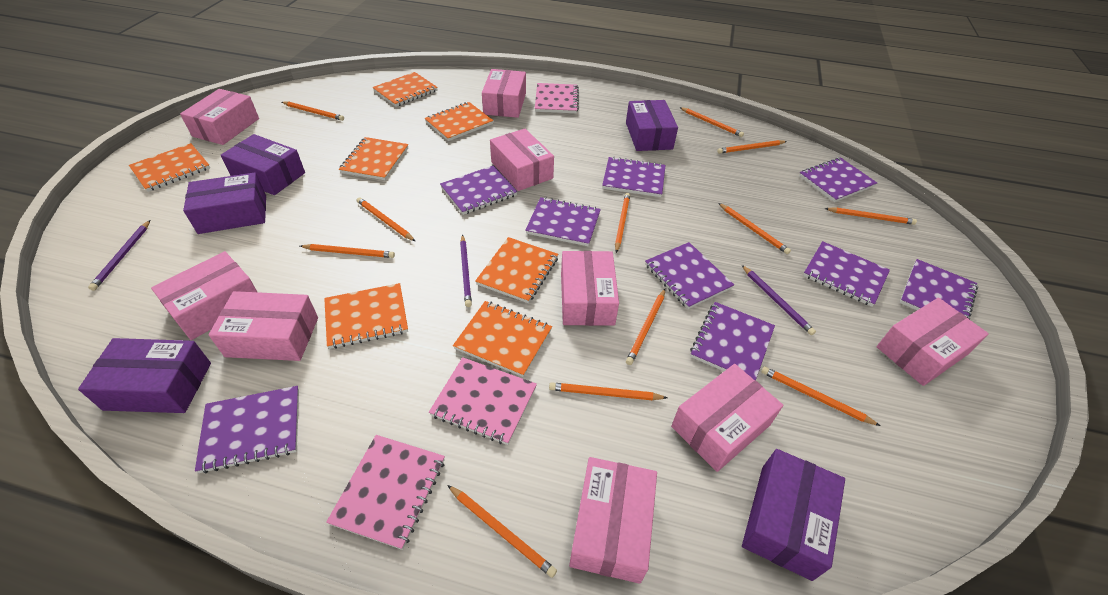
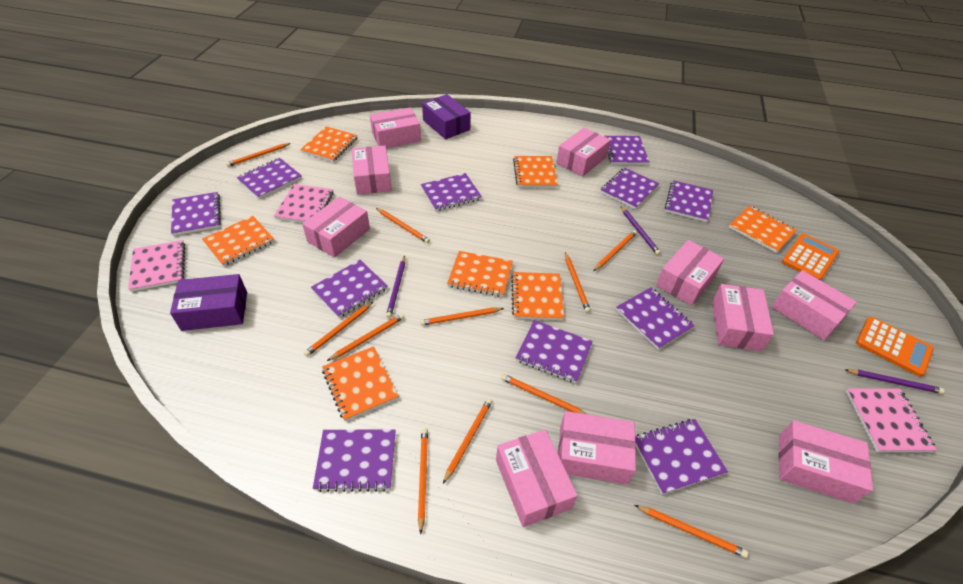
orange calculator: 0 -> 2
orange pencil: 12 -> 11
pink box: 9 -> 10
purple box: 5 -> 2
purple notebook: 9 -> 11

